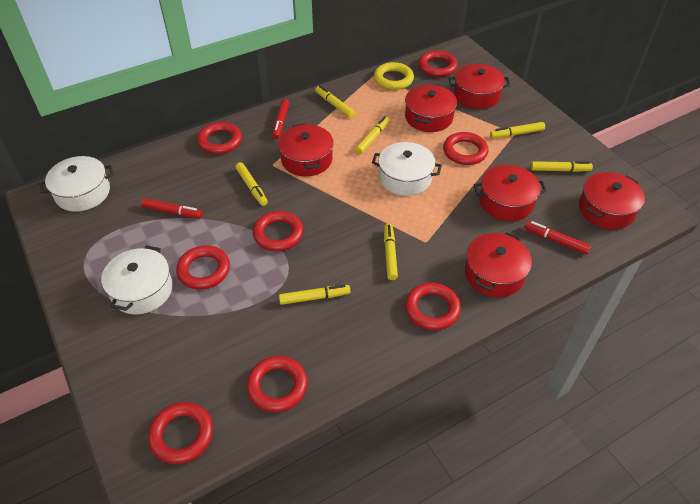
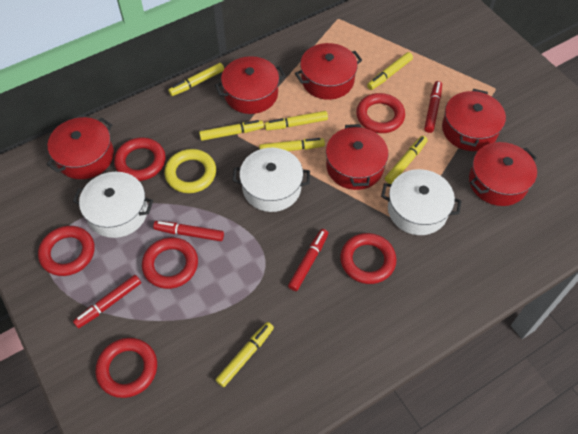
red marker: 3 -> 4
red ring: 8 -> 6

